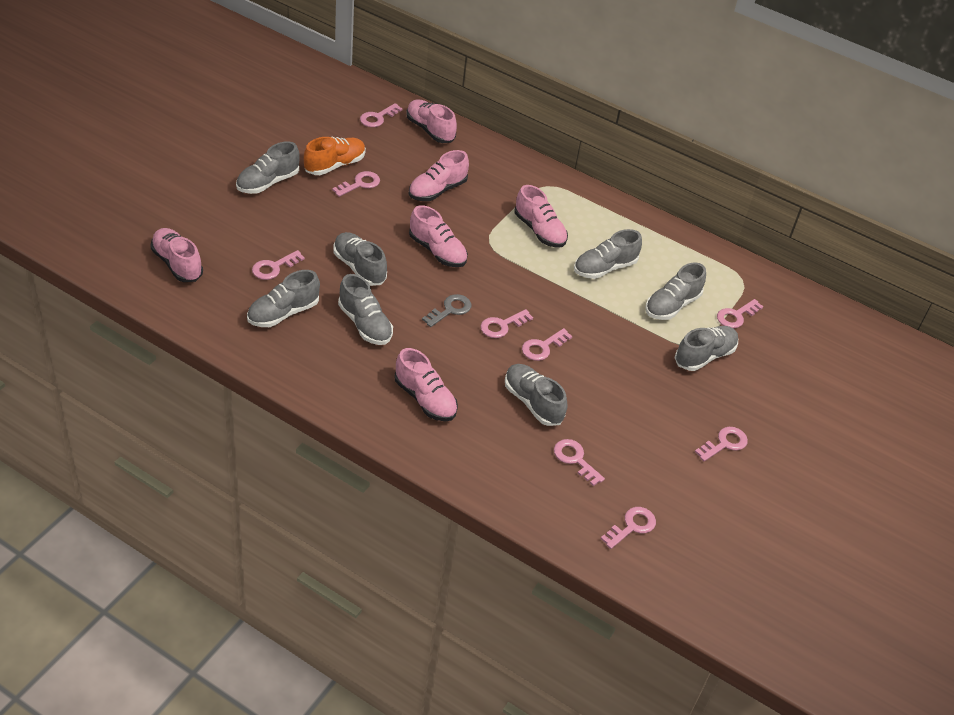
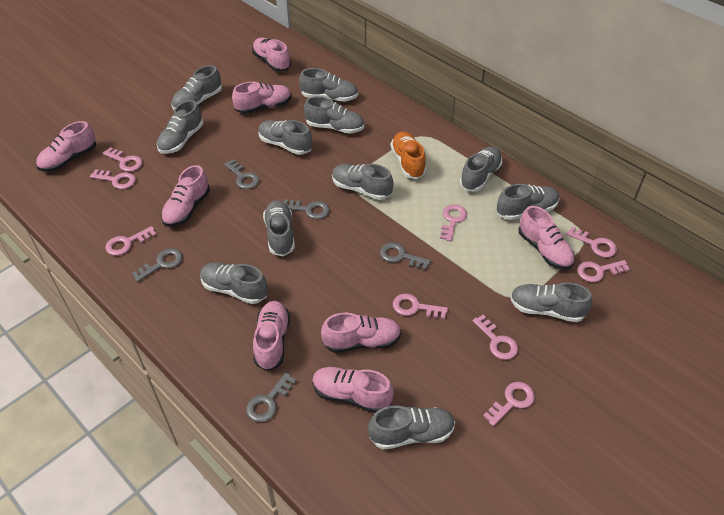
grey key: 1 -> 5
grey shoe: 8 -> 12
pink shoe: 6 -> 8

